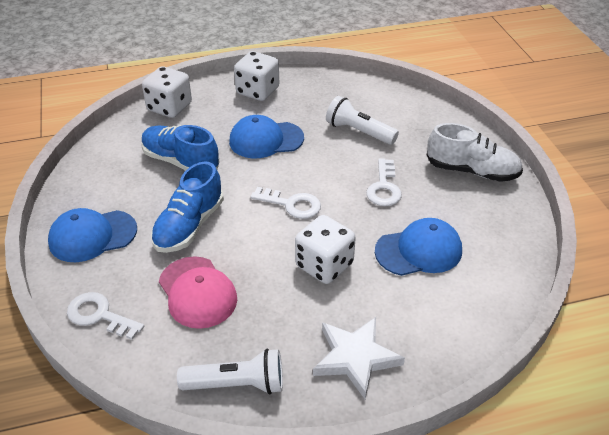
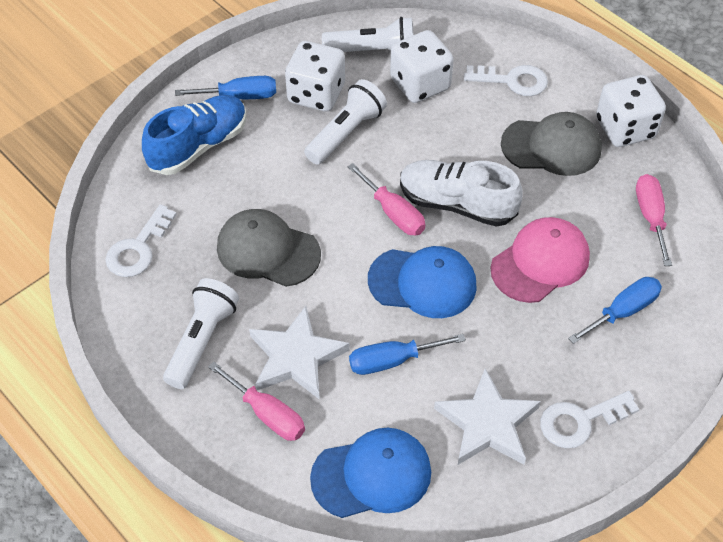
blue cap: 3 -> 2
blue screwdriver: 0 -> 3
blue shoe: 2 -> 1
grey cap: 0 -> 2
pink screwdriver: 0 -> 3
white flashlight: 2 -> 3
white star: 1 -> 2

